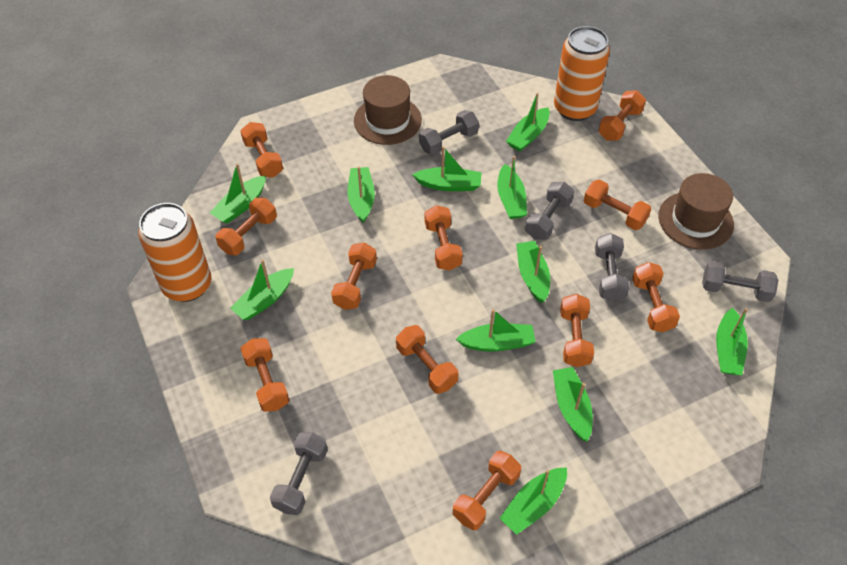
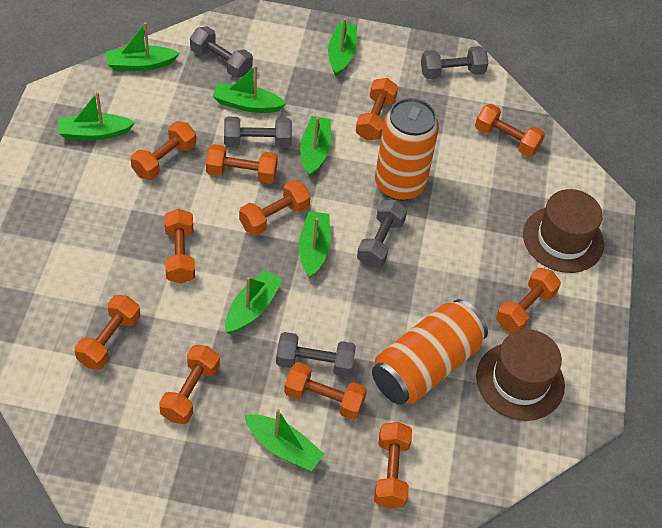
green boat: 11 -> 8

